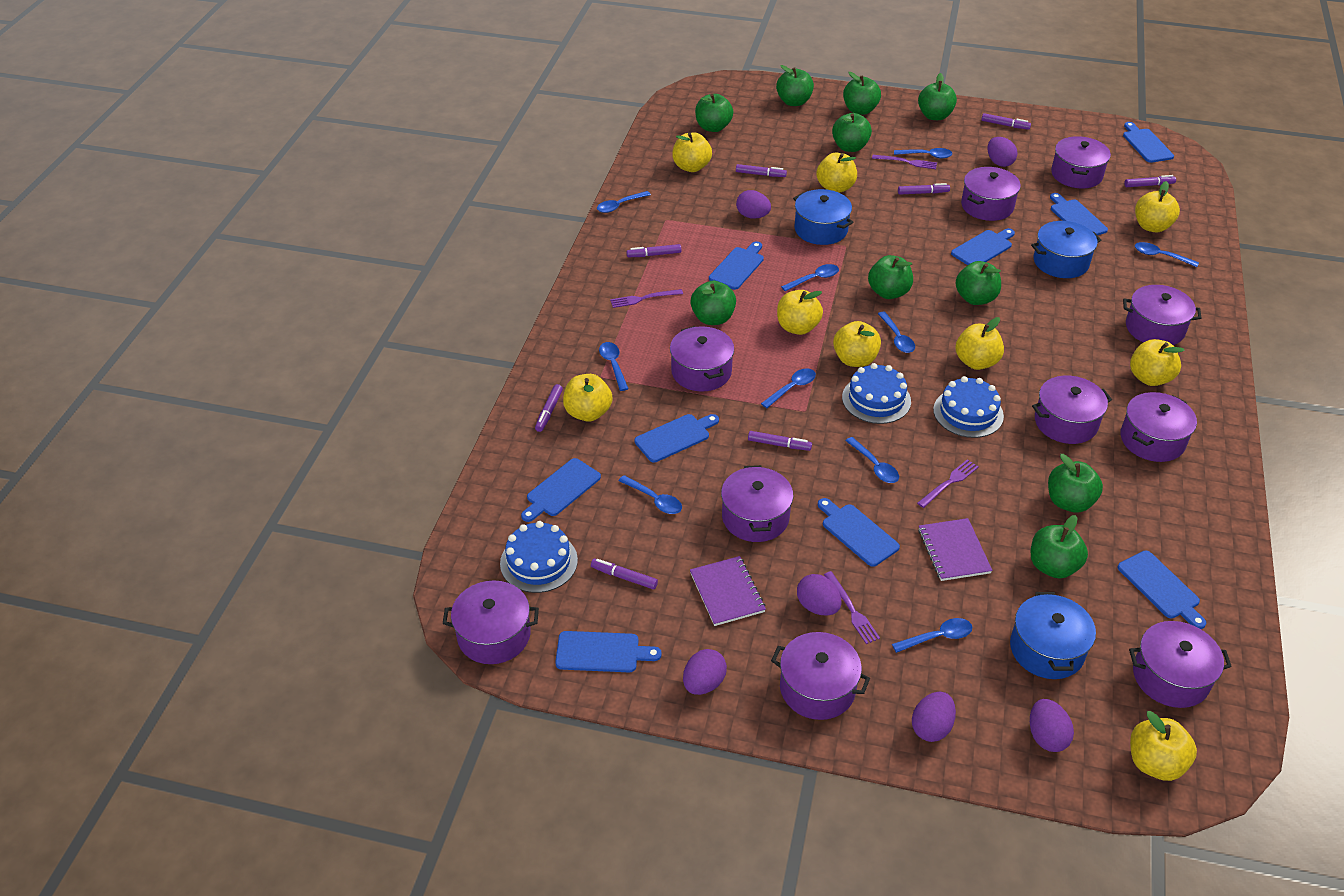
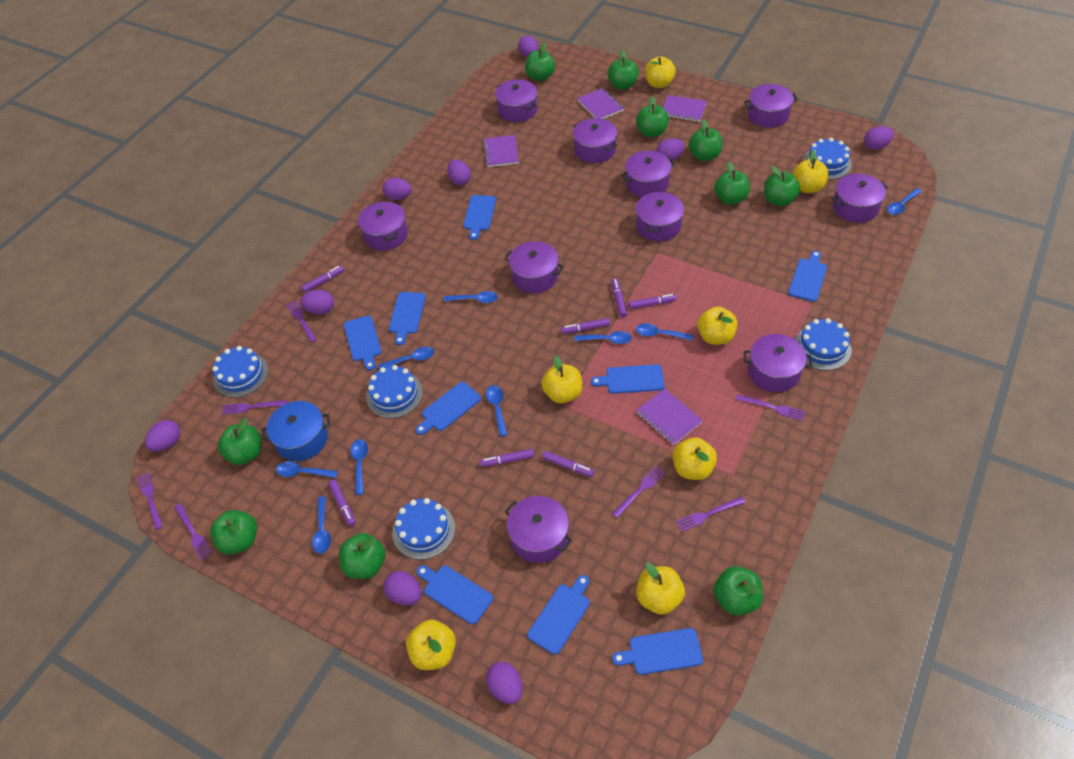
blue cake: 3 -> 5
blue pot: 3 -> 1
blue spoon: 10 -> 9
purple egg: 6 -> 9
purple fork: 4 -> 7
purple marker: 8 -> 7
purple notebook: 2 -> 4
yellow apple: 9 -> 7

